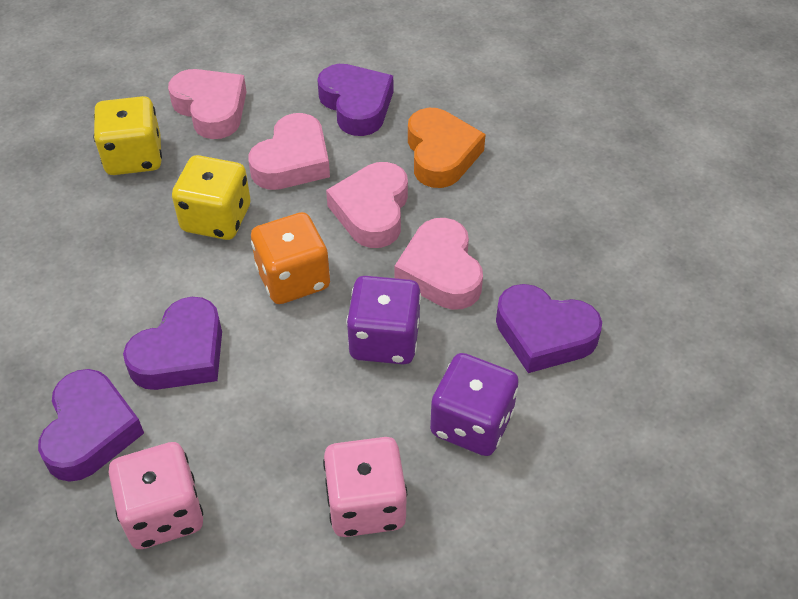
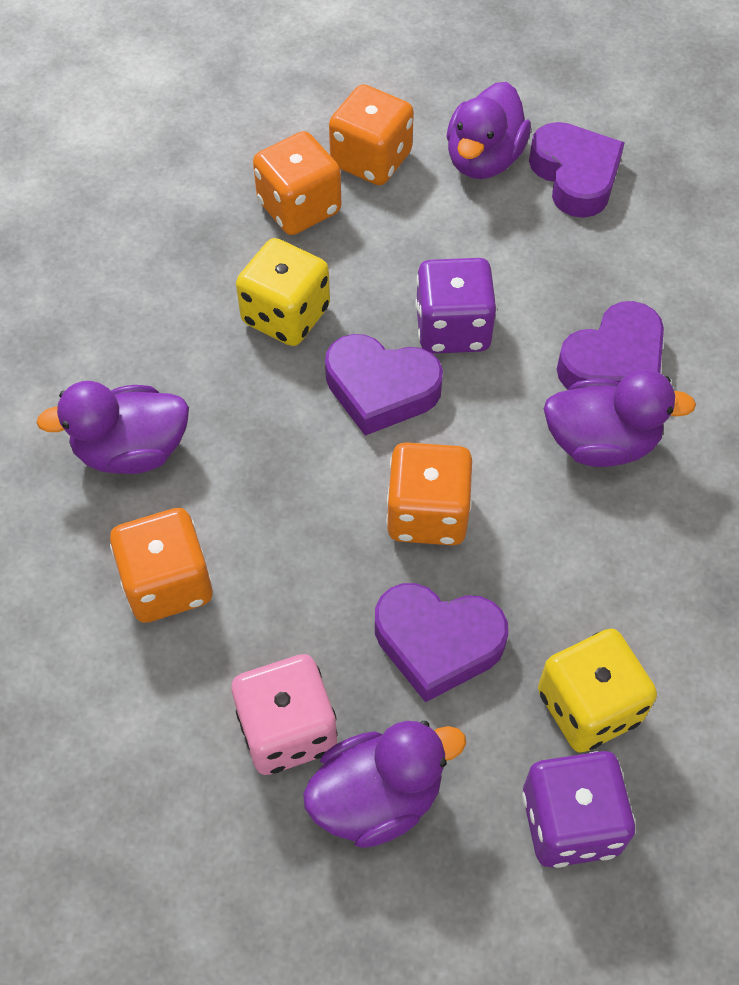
orange dice: 1 -> 4
orange heart: 1 -> 0
pink dice: 2 -> 1
pink heart: 4 -> 0
purple duck: 0 -> 4

